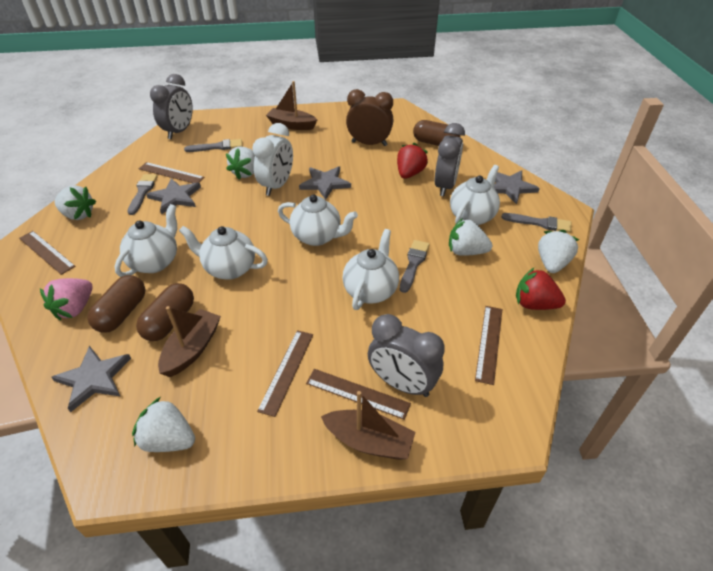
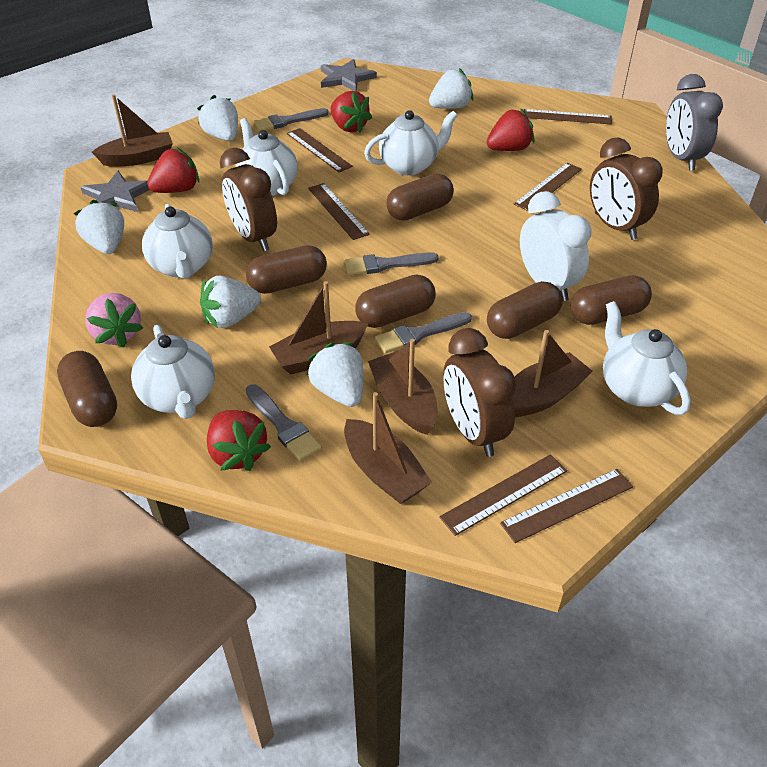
brown boat: 3 -> 5
brown capsule: 3 -> 6
brown clock: 1 -> 3
brown ruler: 5 -> 6
grey clock: 3 -> 1
grey star: 4 -> 2
red strawberry: 2 -> 4

